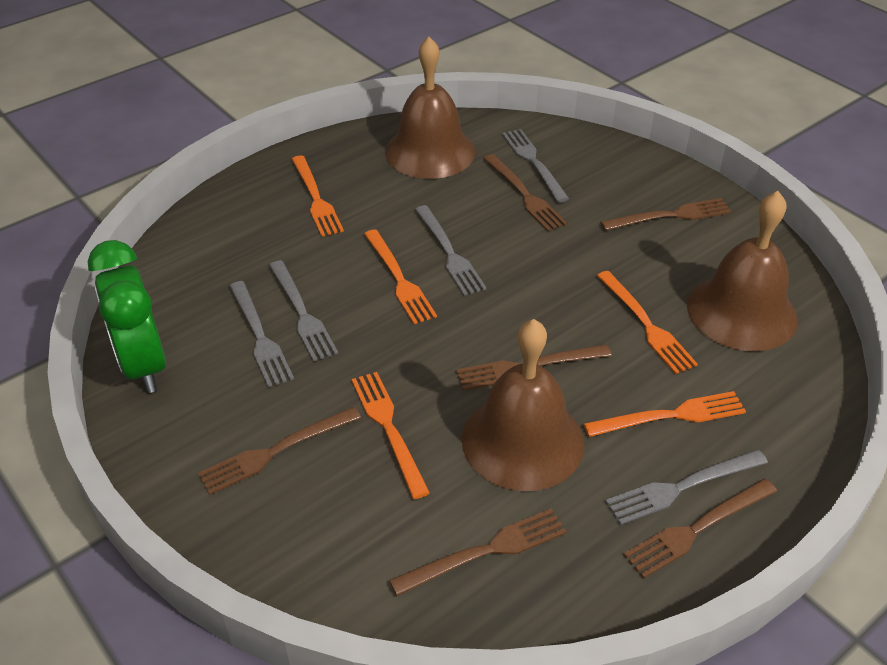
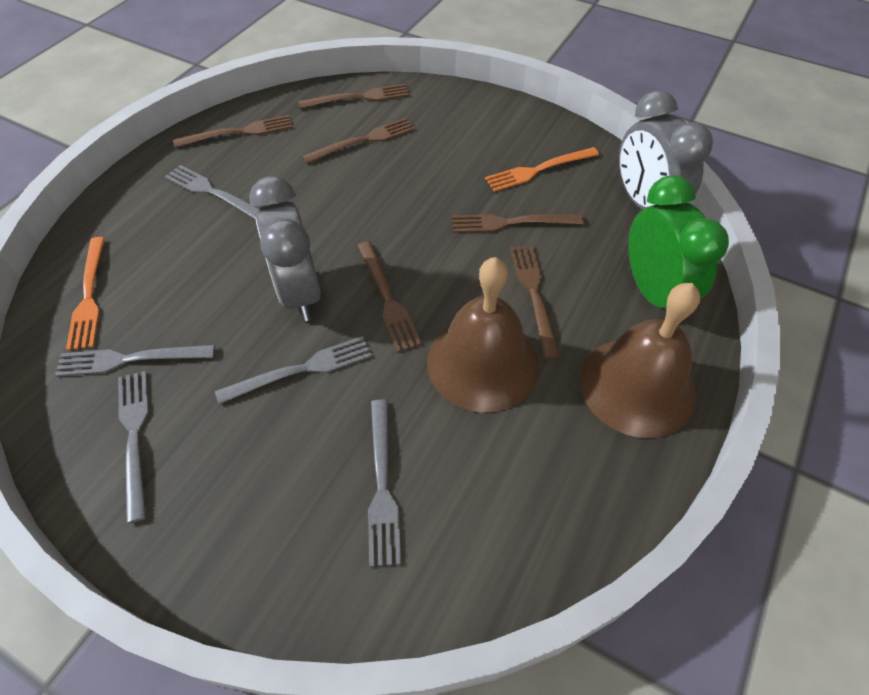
brown bell: 3 -> 2
grey clock: 0 -> 2
orange fork: 5 -> 2

